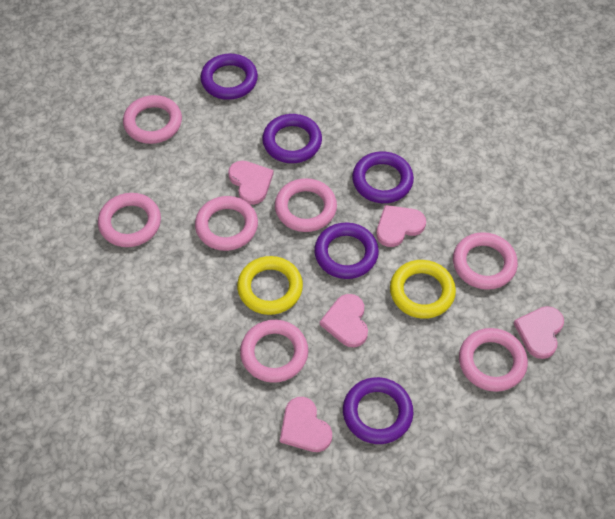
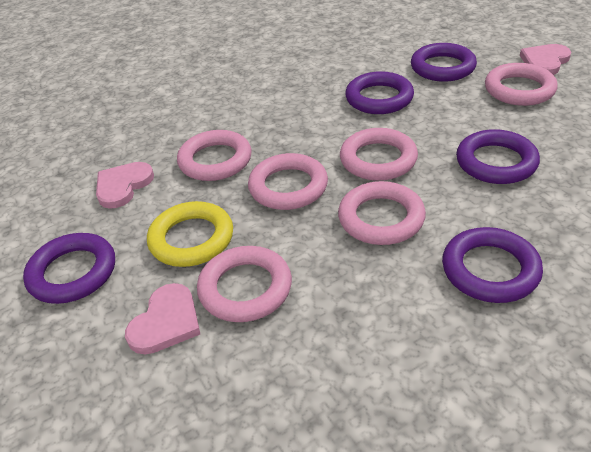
pink heart: 5 -> 3
pink ring: 7 -> 6
yellow ring: 2 -> 1

